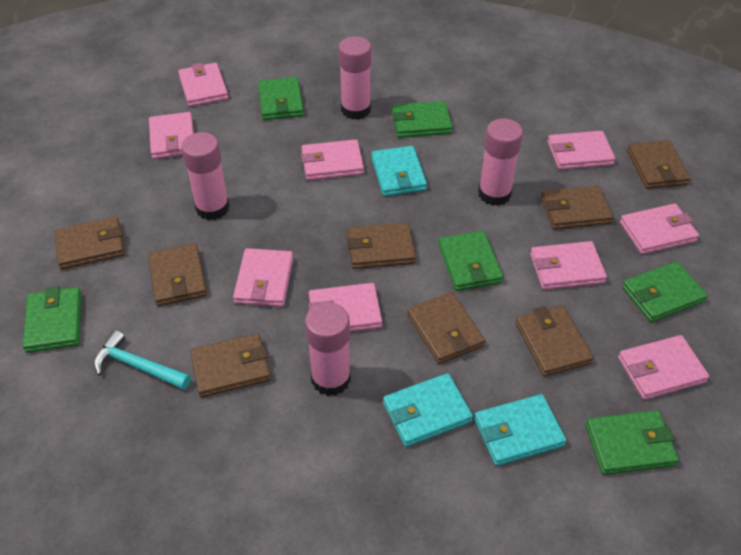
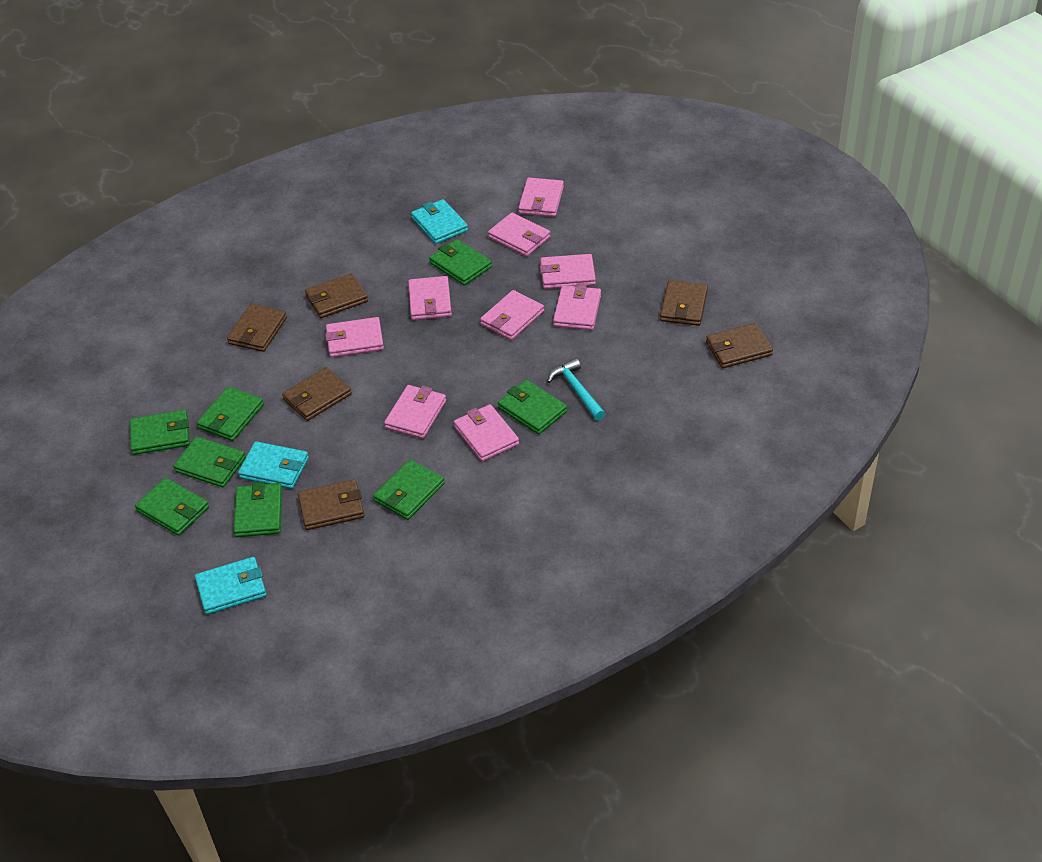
brown wallet: 8 -> 6
green wallet: 6 -> 8
pink glue stick: 4 -> 0

